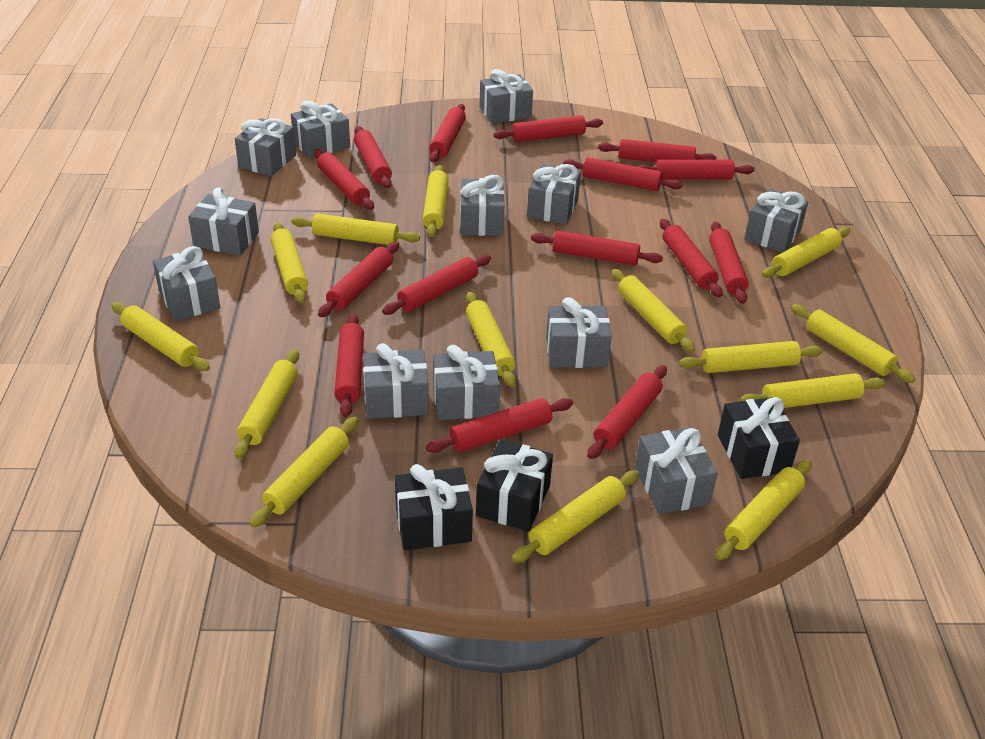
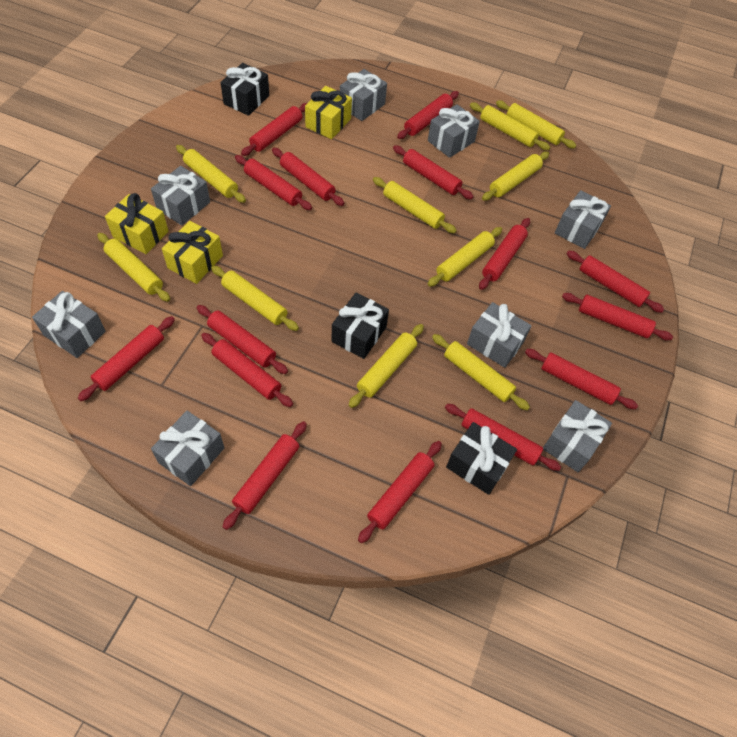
grey gift: 12 -> 8
yellow gift: 0 -> 3
yellow rolling pin: 14 -> 10

